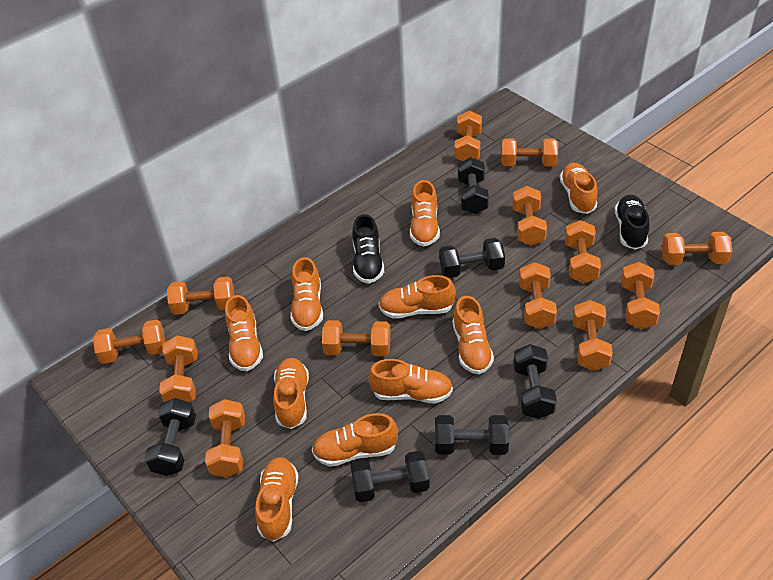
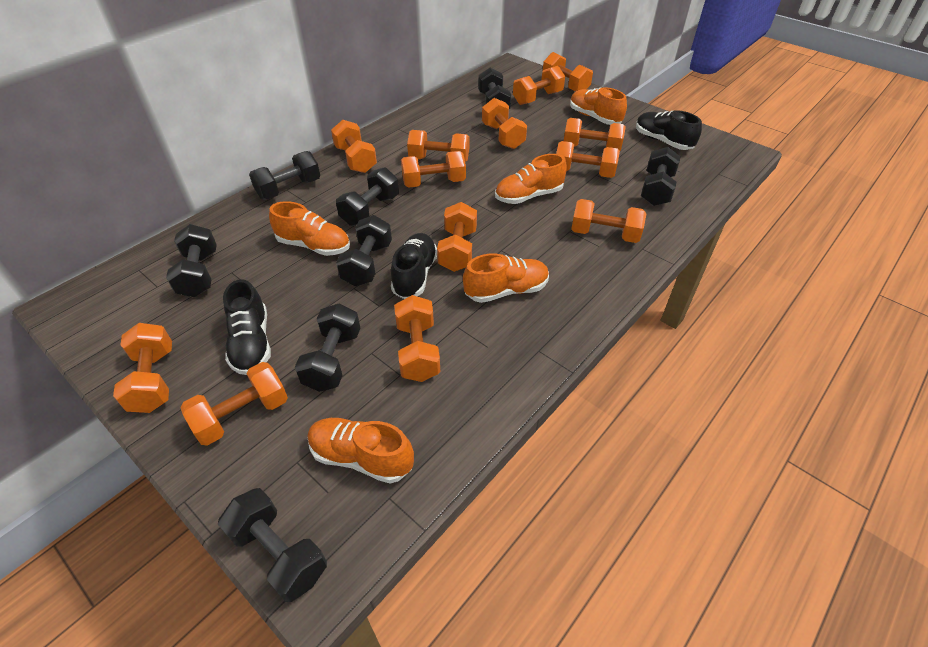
black dumbbell: 6 -> 8
black shoe: 2 -> 3
orange shoe: 10 -> 5

